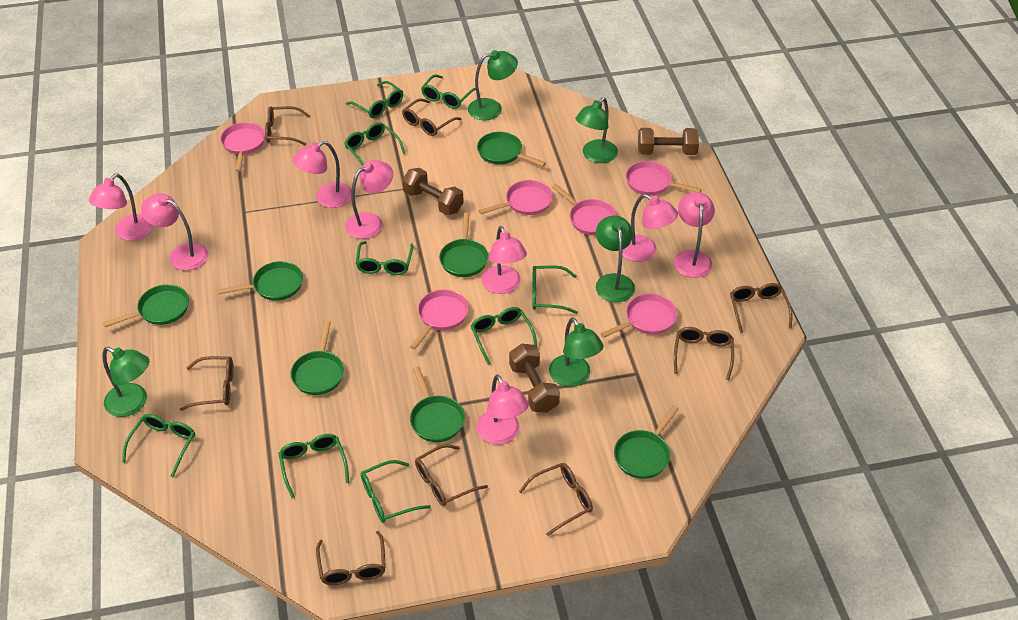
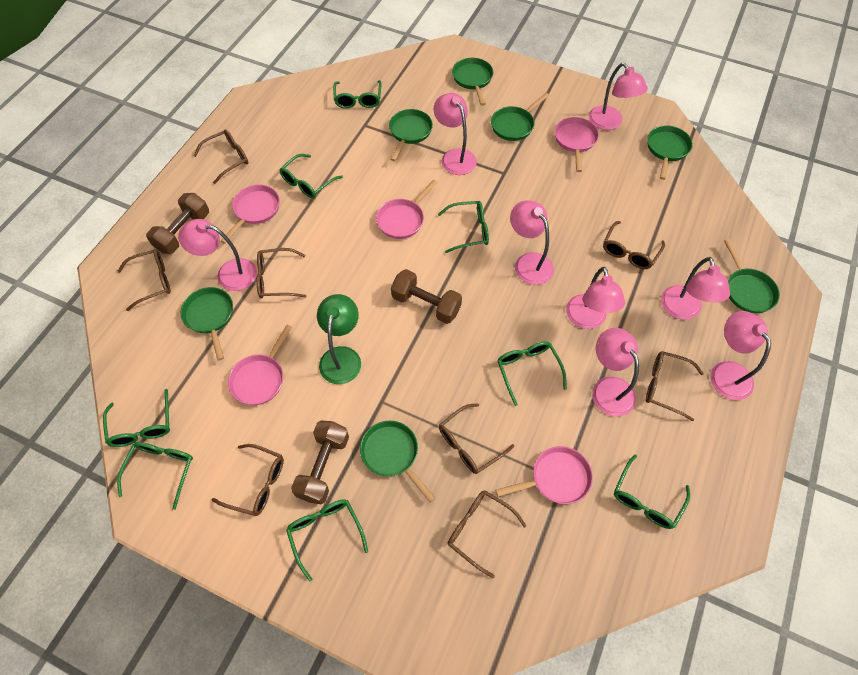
green glasses: 9 -> 8
green lamp: 5 -> 1
pink pan: 6 -> 5

